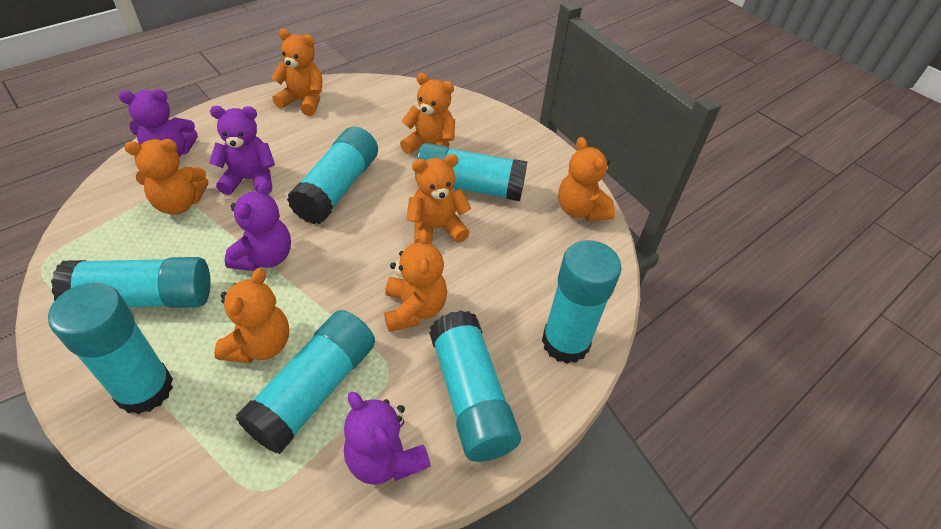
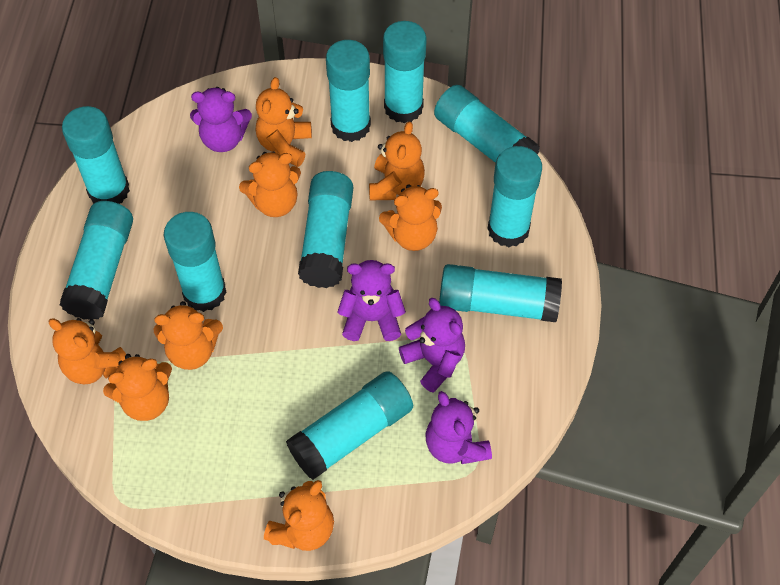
orange teddy bear: 7 -> 8
turquoise glue stick: 7 -> 10

